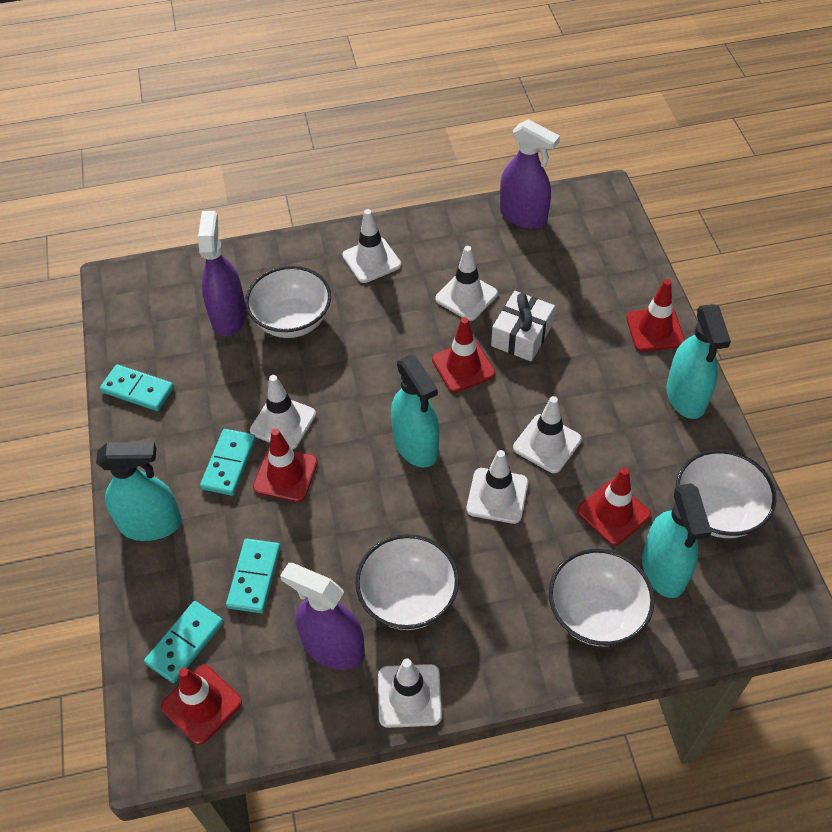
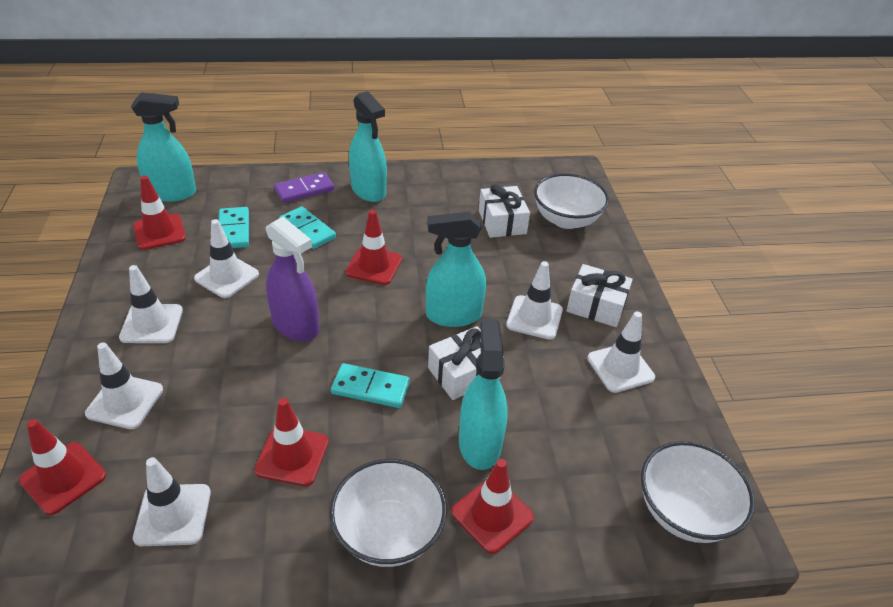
purple domino: 0 -> 1
purple spray bottle: 3 -> 1
turquoise domino: 4 -> 3
white bowl: 4 -> 3
white gift: 1 -> 3

